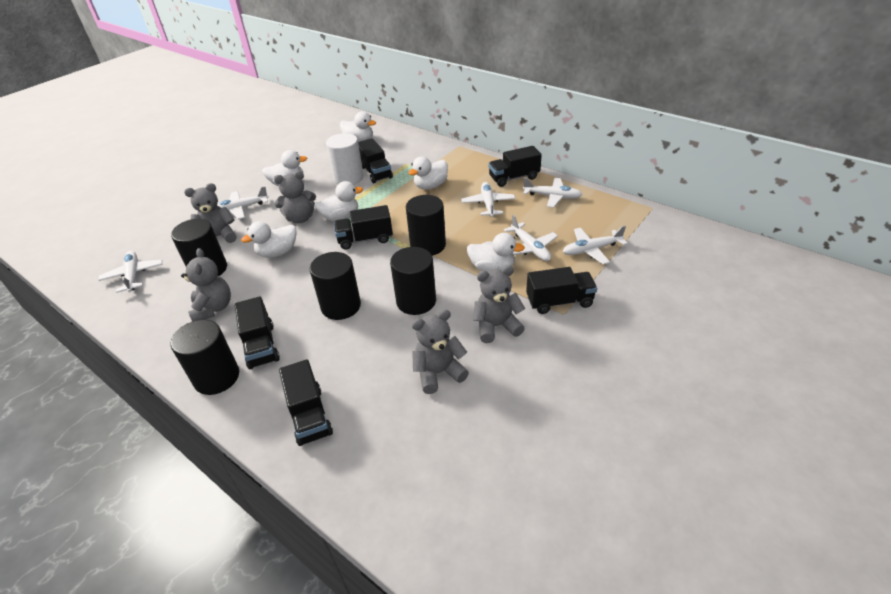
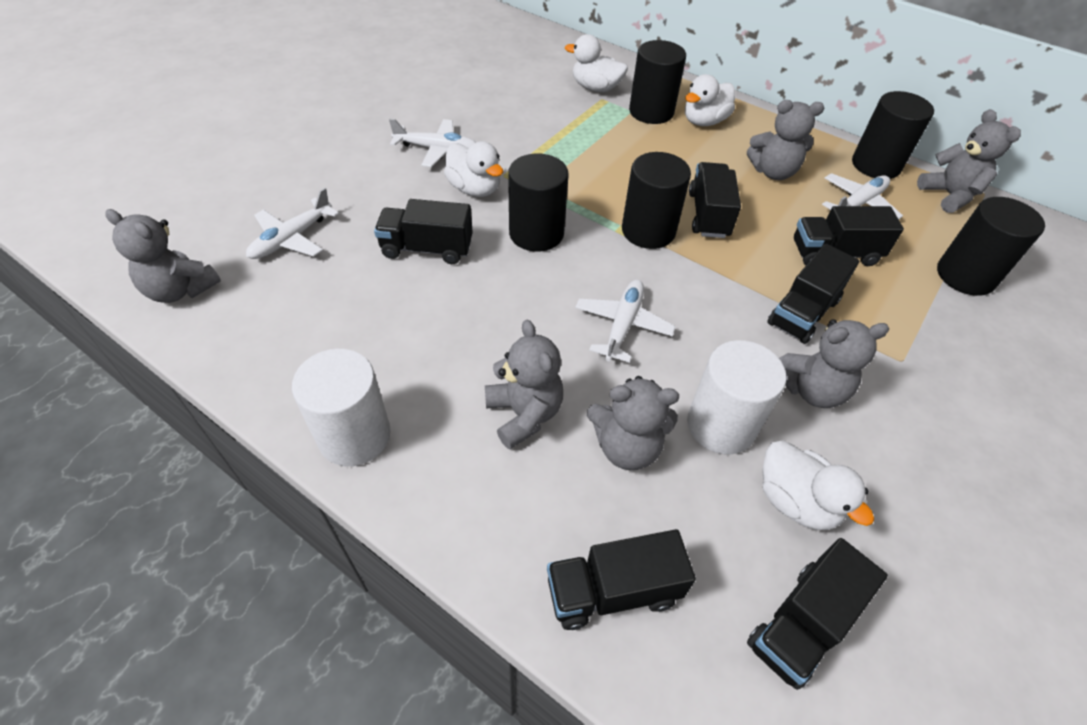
grey teddy bear: 5 -> 6
white cylinder: 1 -> 2
white duck: 6 -> 4
white plane: 6 -> 4

